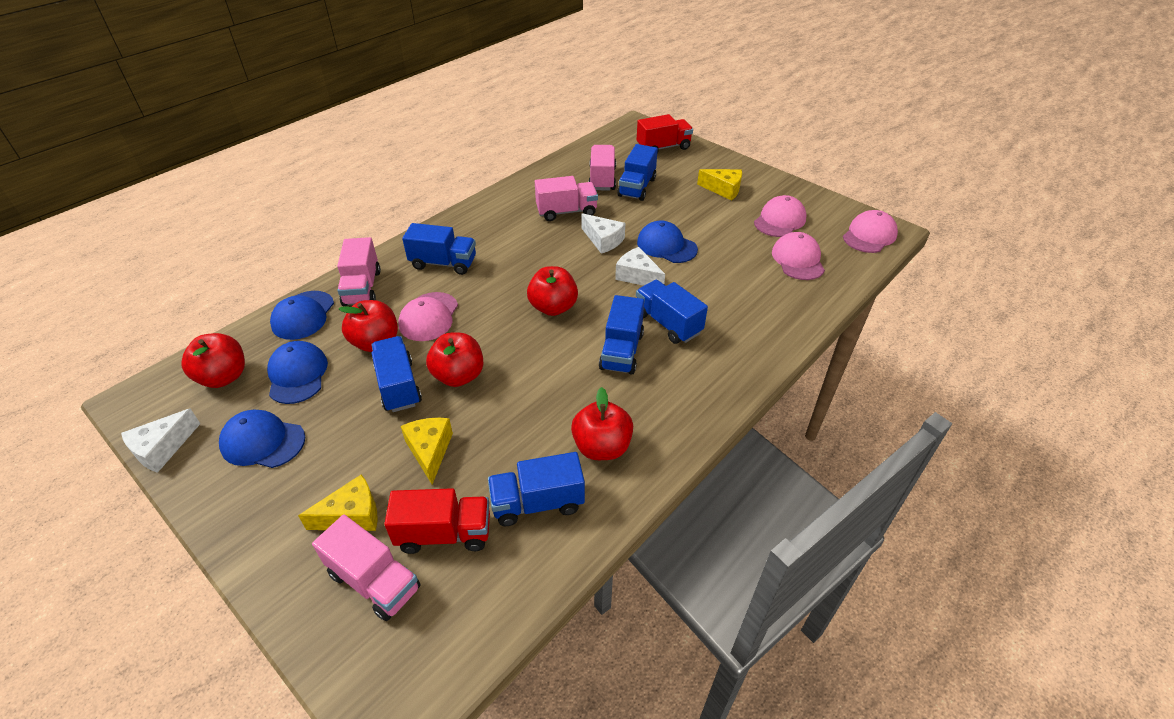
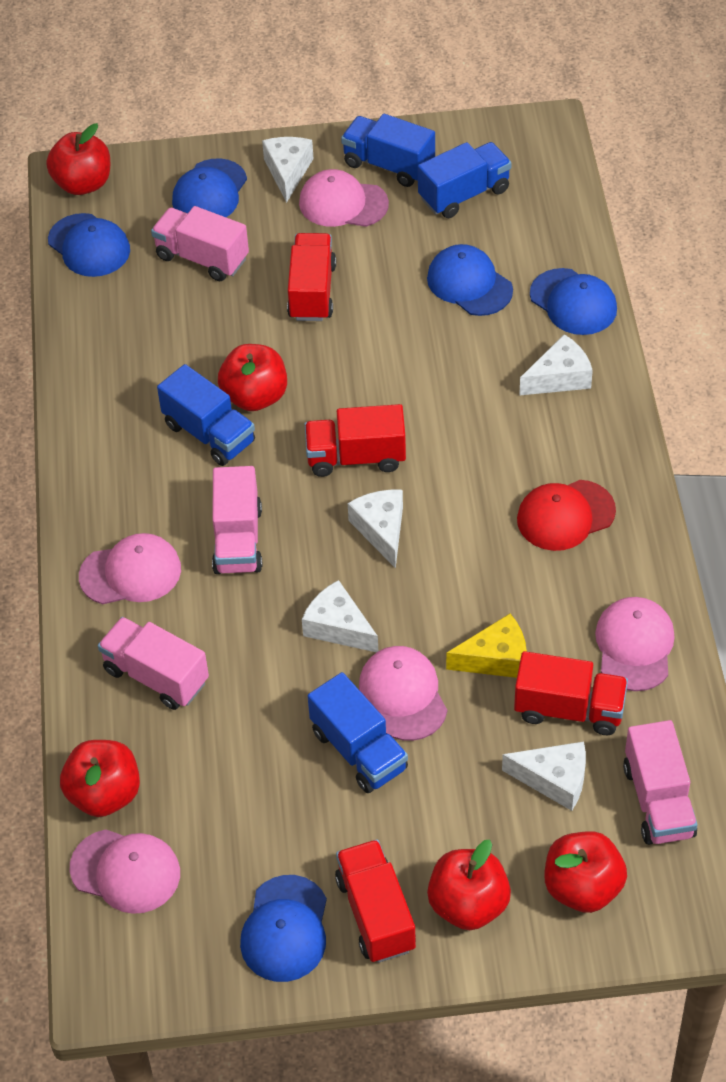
blue cap: 4 -> 5
blue truck: 6 -> 4
pink cap: 4 -> 5
red cap: 0 -> 1
red truck: 2 -> 4
white cheese: 3 -> 5
yellow cheese: 3 -> 1

